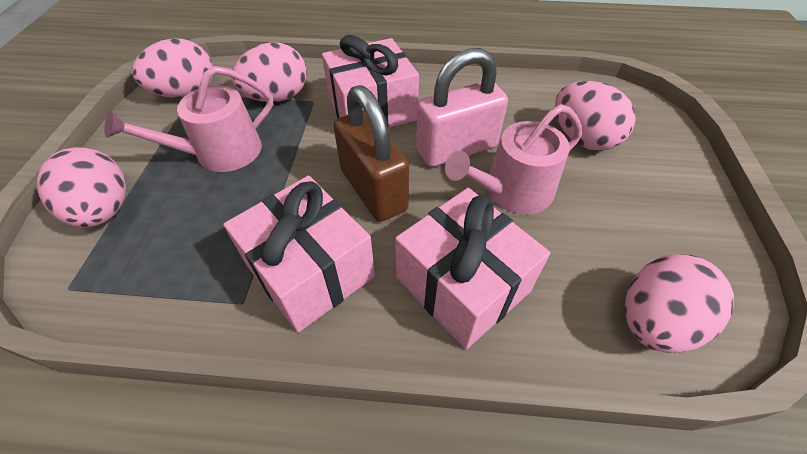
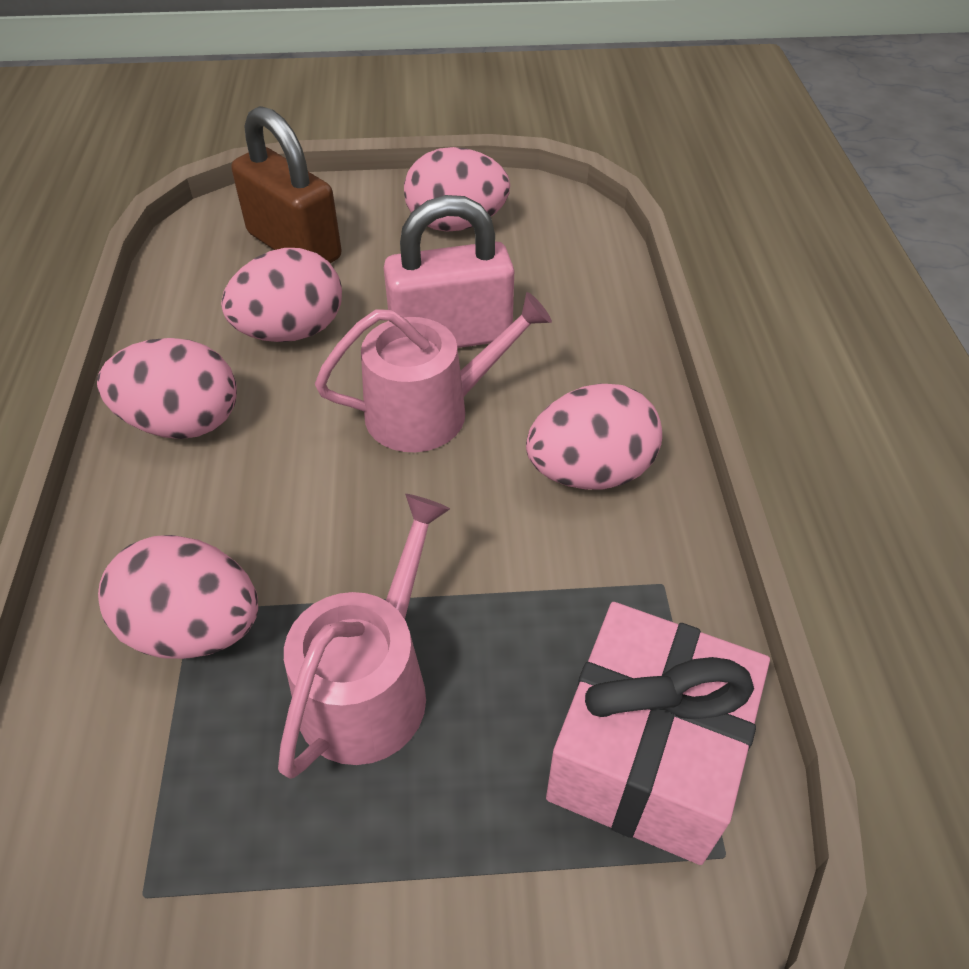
pink gift: 3 -> 1

